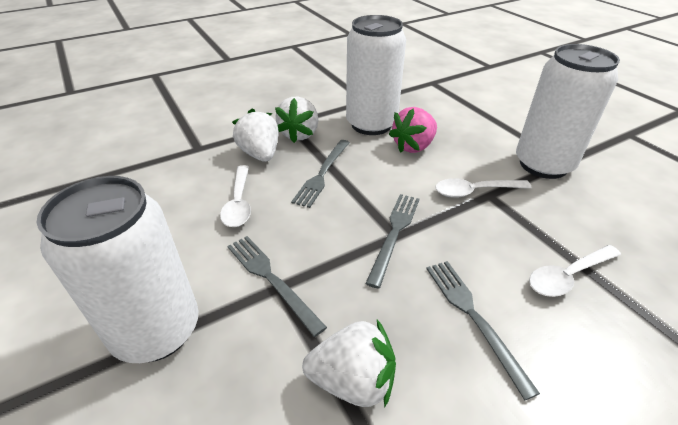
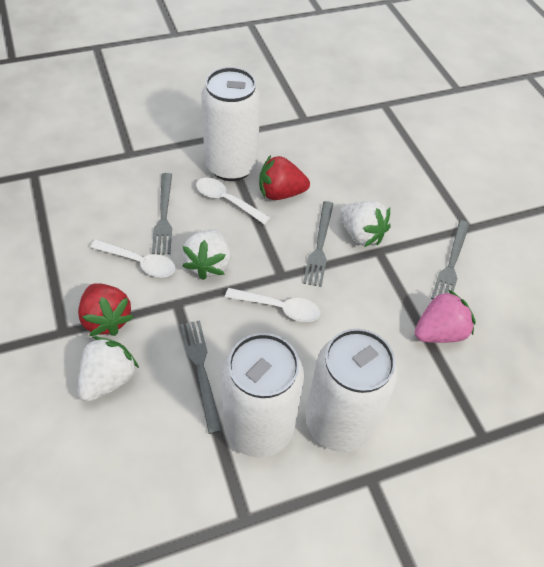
red strawberry: 0 -> 2

